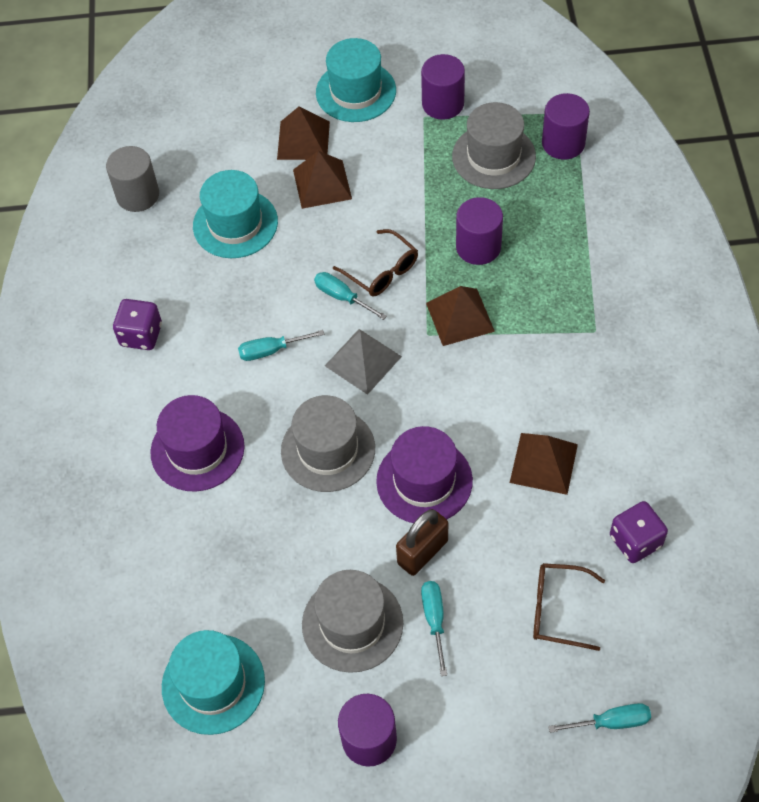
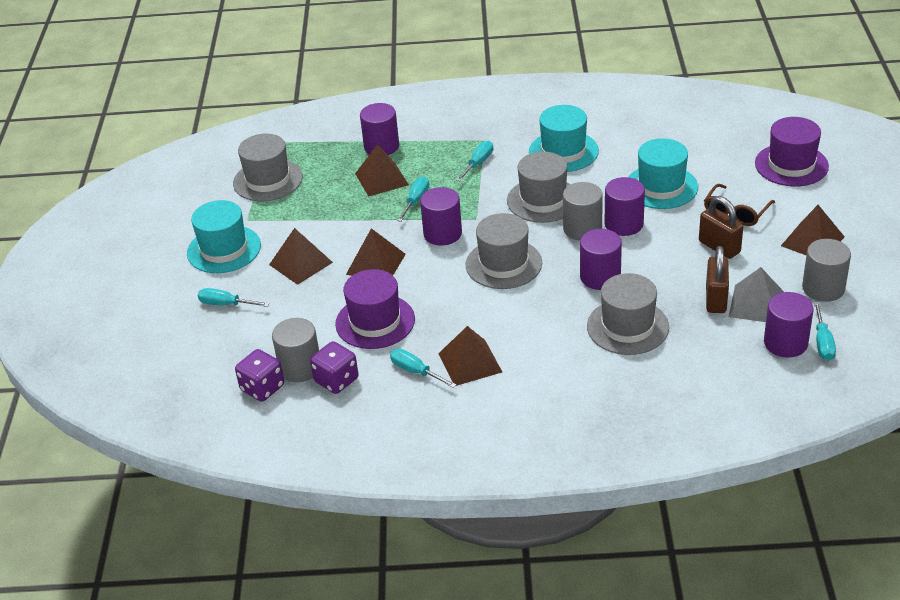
brown glasses: 2 -> 1
brown padlock: 1 -> 2
brown pyramid: 4 -> 5
grey cylinder: 1 -> 3
grey hat: 3 -> 4
purple cylinder: 4 -> 5
turquoise screwdriver: 4 -> 5

